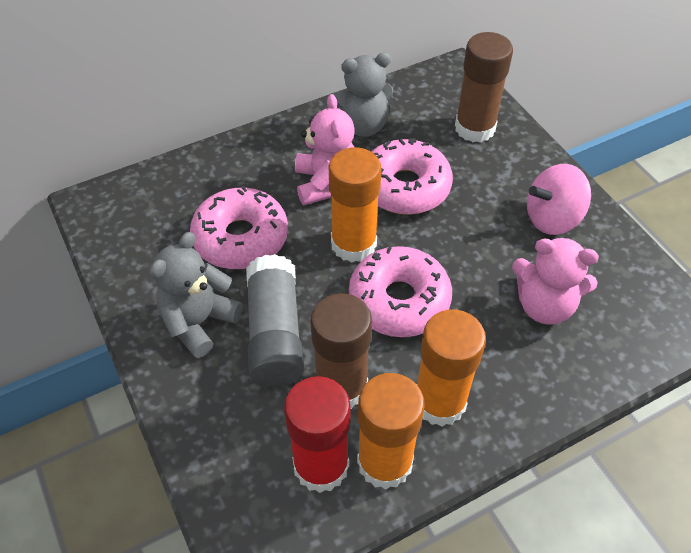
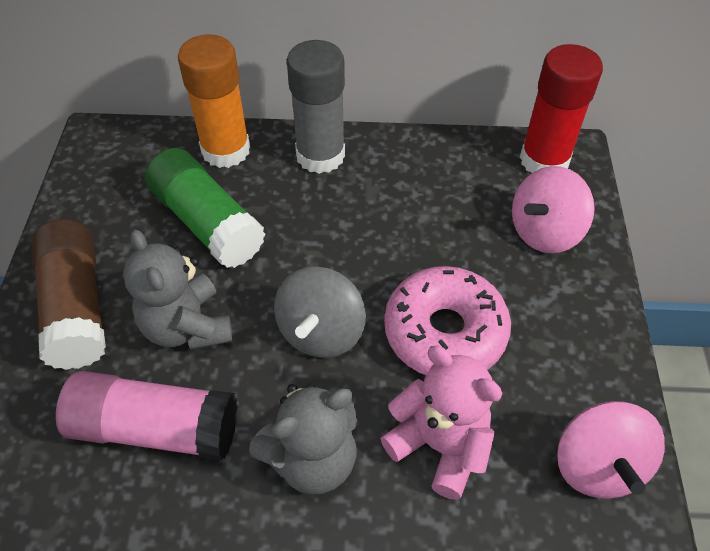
brown glue stick: 2 -> 1
green glue stick: 0 -> 1
grey spinning top: 0 -> 1
orange glue stick: 3 -> 1
pink donut: 3 -> 1
pink glue stick: 0 -> 1
pink spinning top: 1 -> 2
pink teddy bear: 2 -> 1

